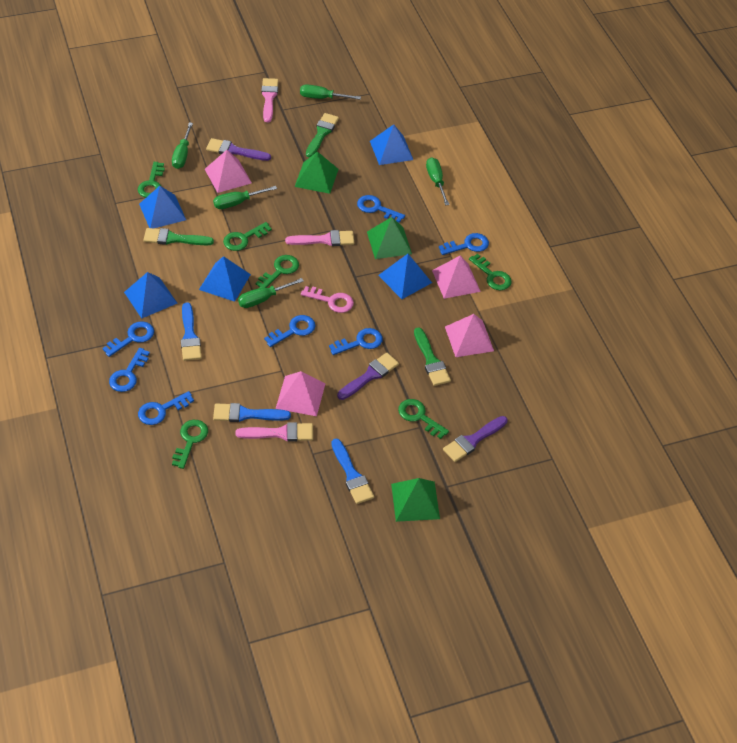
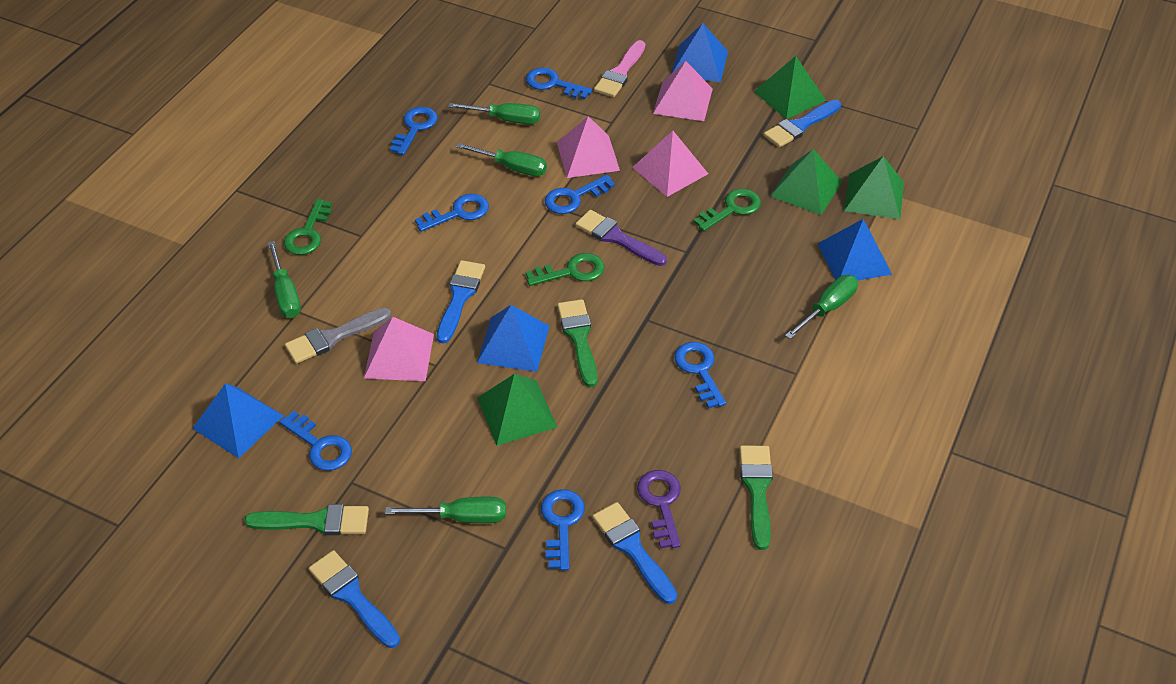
blue brush: 3 -> 4
blue pyramid: 5 -> 4
green key: 6 -> 3
green pyramid: 3 -> 4
grey brush: 0 -> 1
pink brush: 3 -> 1
pink key: 1 -> 0
purple brush: 3 -> 1
purple key: 0 -> 1

